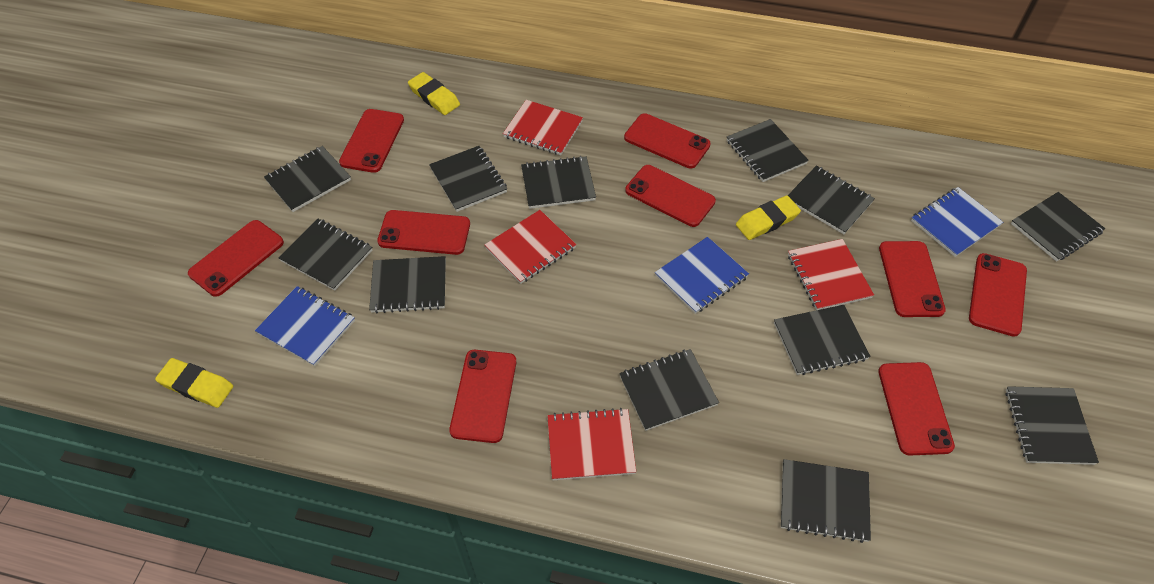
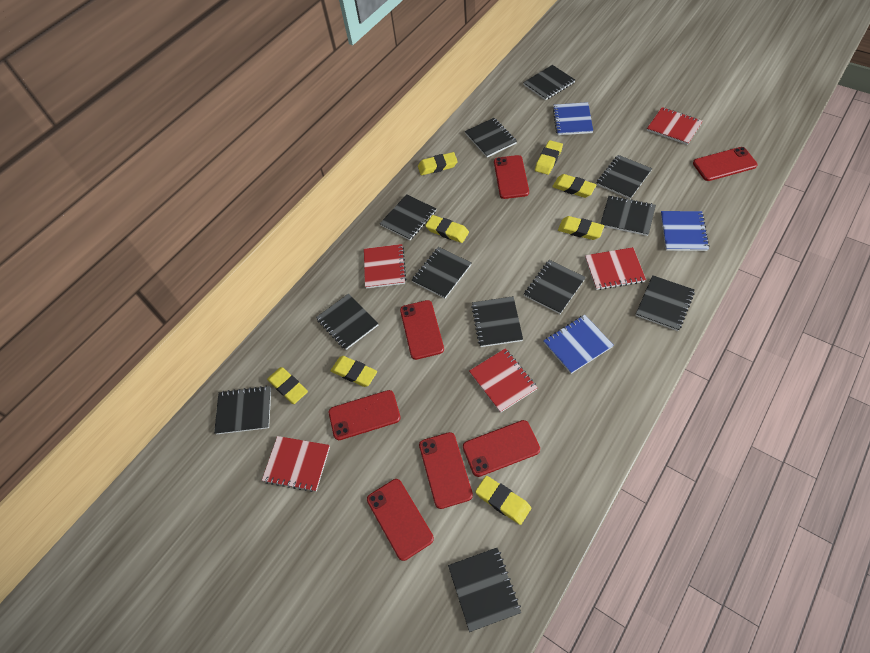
red notebook: 4 -> 5
red phone: 9 -> 7
yellow eraser: 3 -> 8

